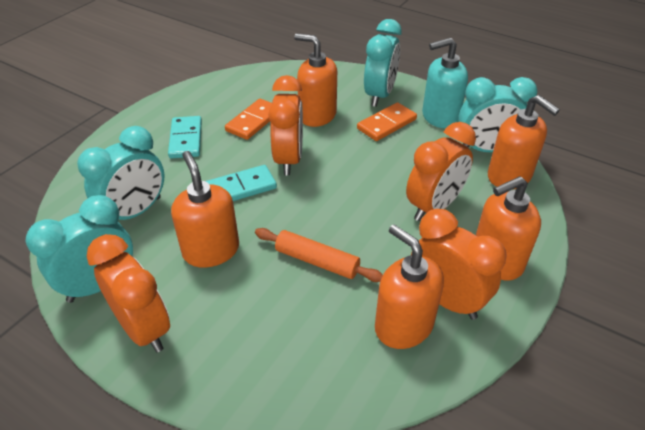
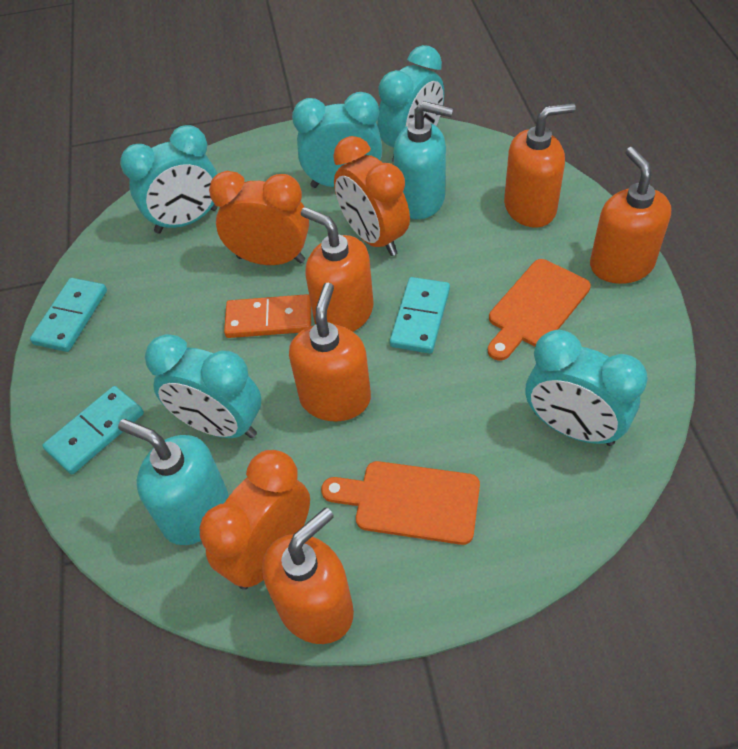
orange clock: 4 -> 3
orange cutting board: 0 -> 2
orange domino: 2 -> 1
orange rolling pin: 1 -> 0
turquoise clock: 4 -> 5
turquoise domino: 2 -> 3
turquoise soap dispenser: 1 -> 2

